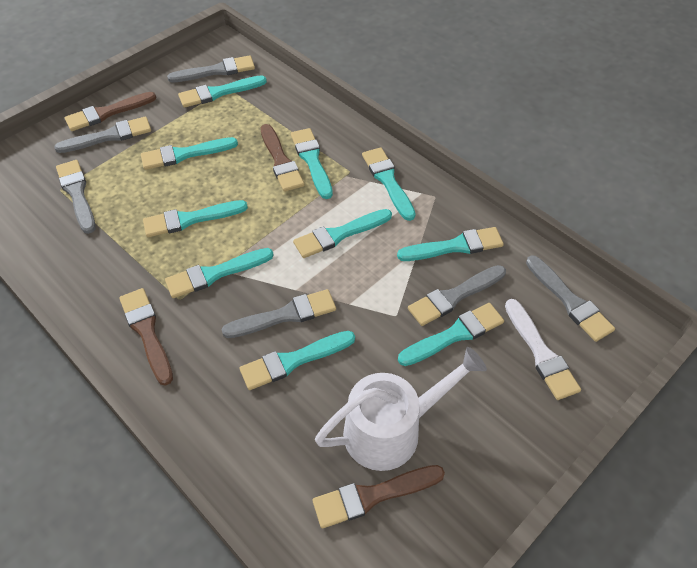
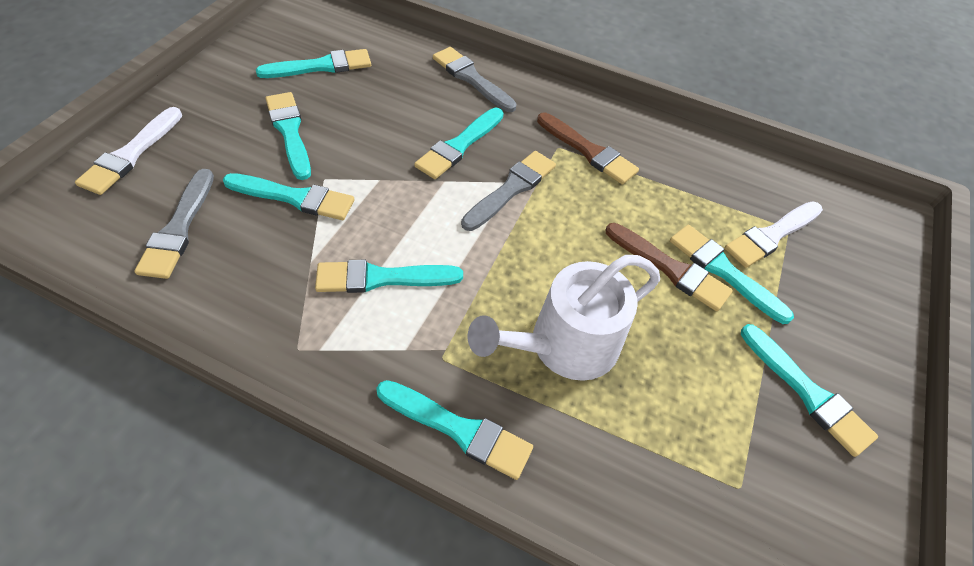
brown brush: 4 -> 2
grey brush: 6 -> 3
turquoise brush: 10 -> 8
white brush: 1 -> 2

